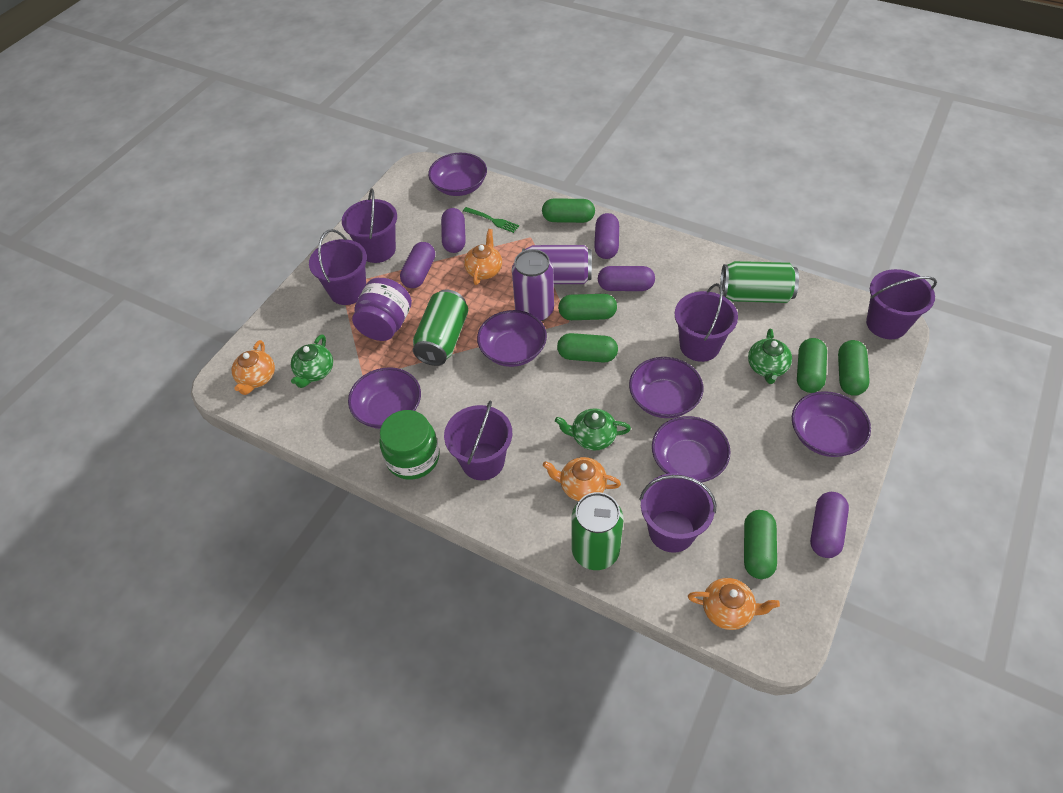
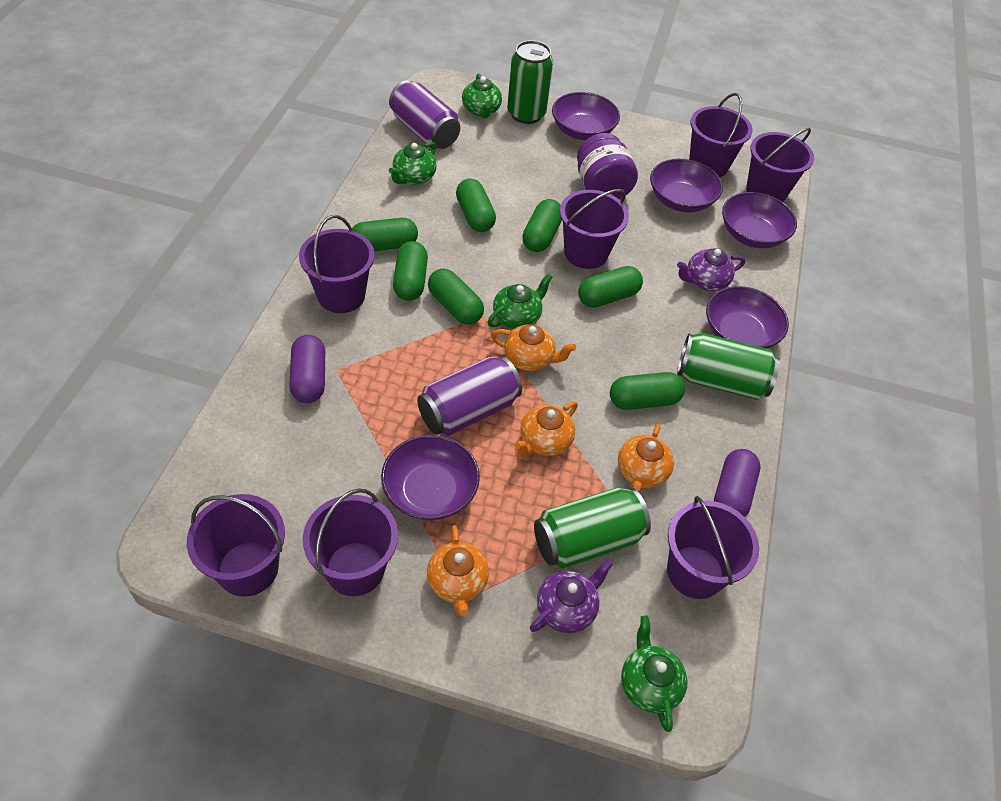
green capsule: 6 -> 7
green fork: 1 -> 0
green jar: 1 -> 0
green teapot: 3 -> 4
purple bowl: 6 -> 5
purple bucket: 6 -> 7
purple capsule: 5 -> 2
purple teapot: 0 -> 2

